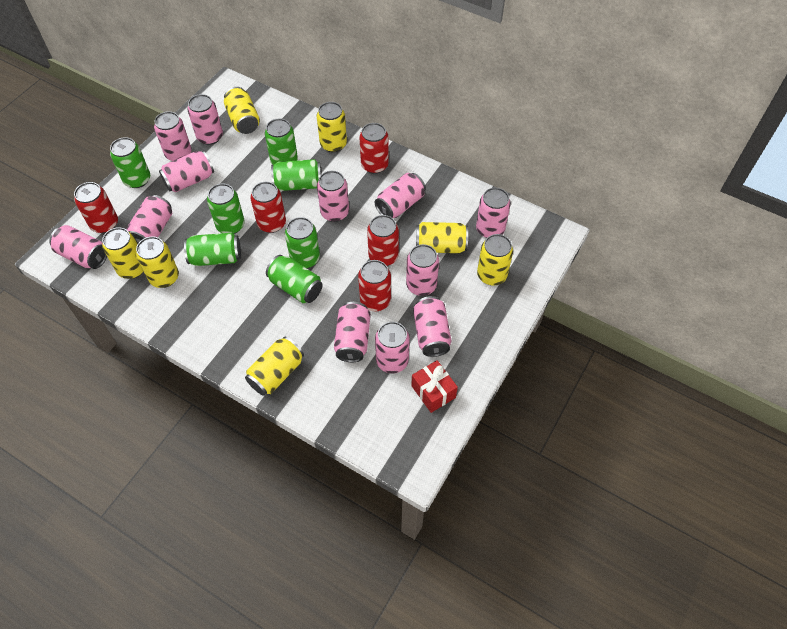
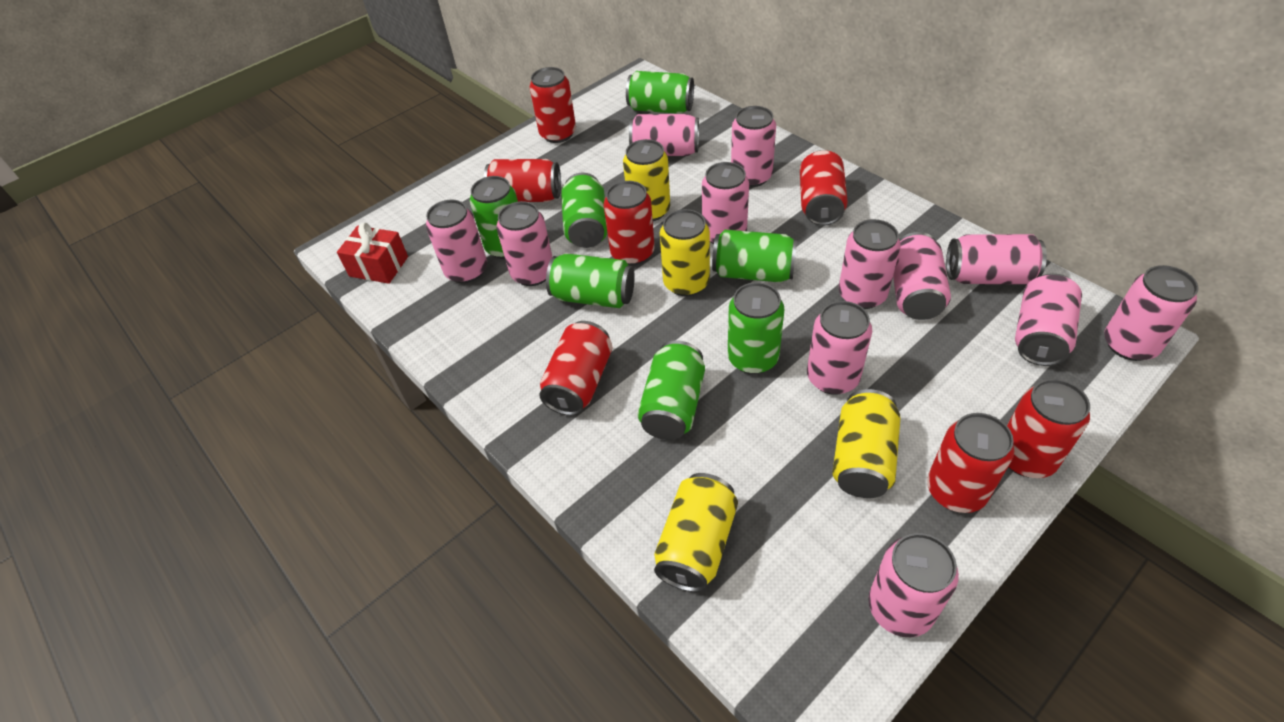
red can: 5 -> 7
yellow can: 7 -> 4

